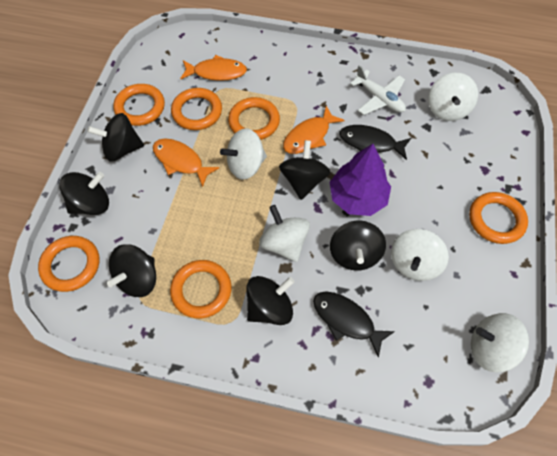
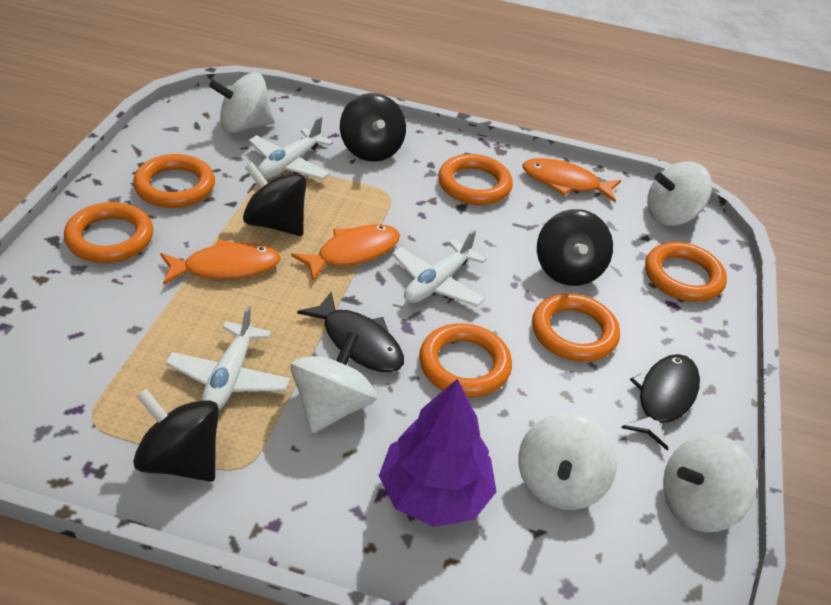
black spinning top: 6 -> 4
white plane: 1 -> 3

